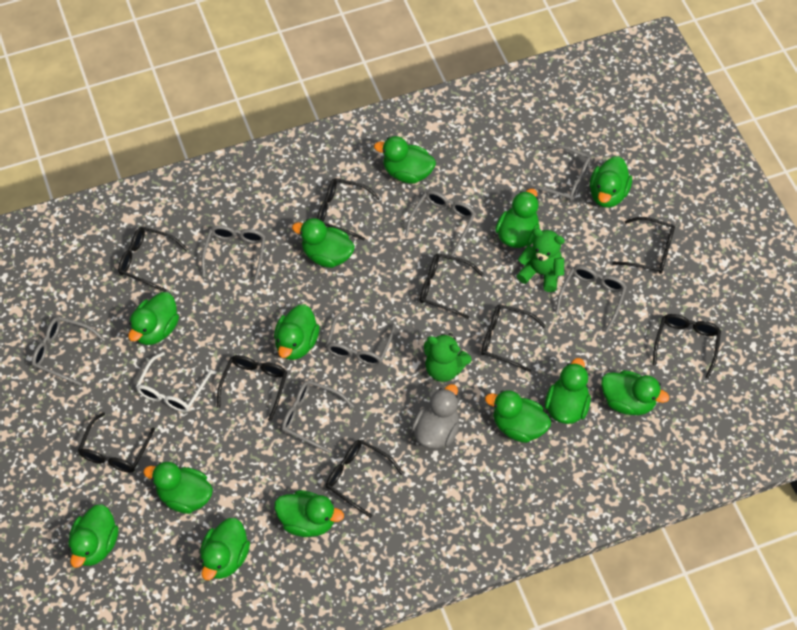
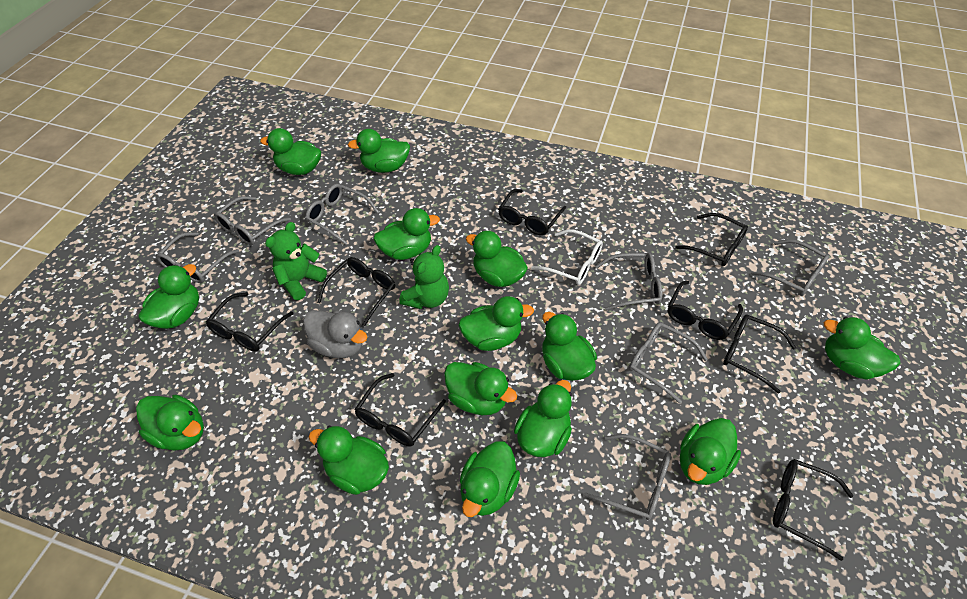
black glasses: 9 -> 8
green duck: 13 -> 14

